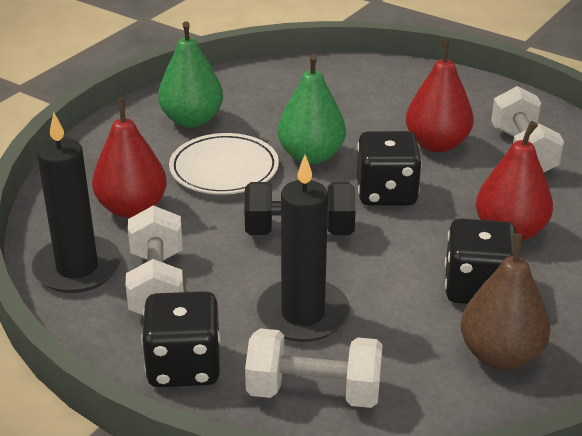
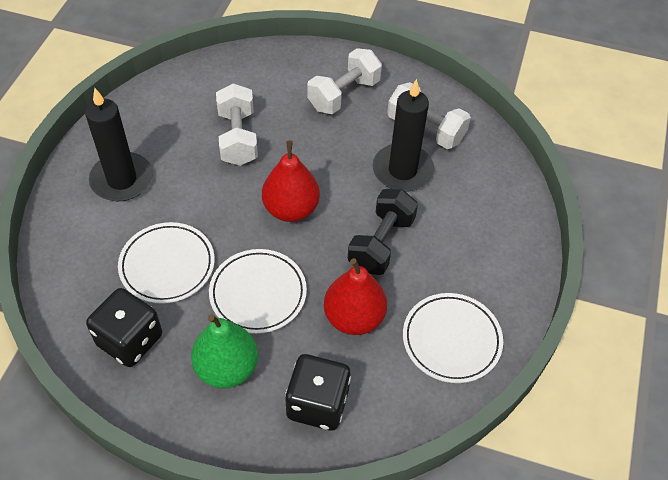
black dice: 3 -> 2
brown pear: 1 -> 0
green pear: 2 -> 1
red pear: 3 -> 2
white plate: 1 -> 3

